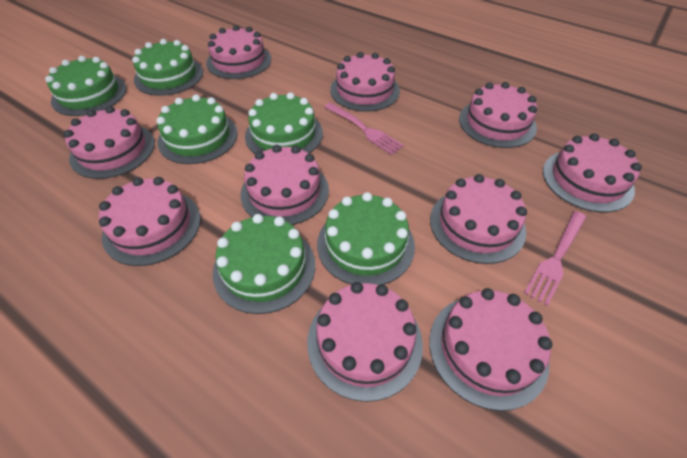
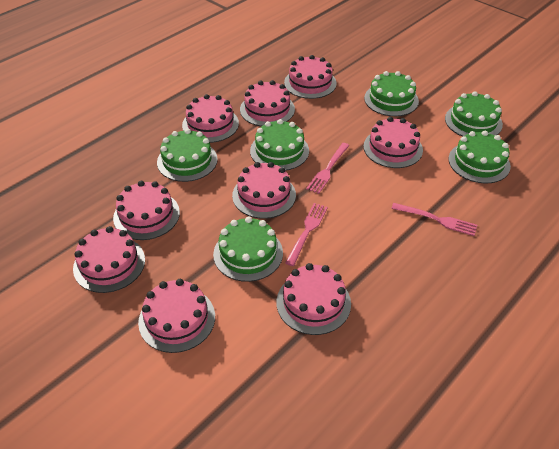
pink cake: 10 -> 9
pink fork: 2 -> 3

